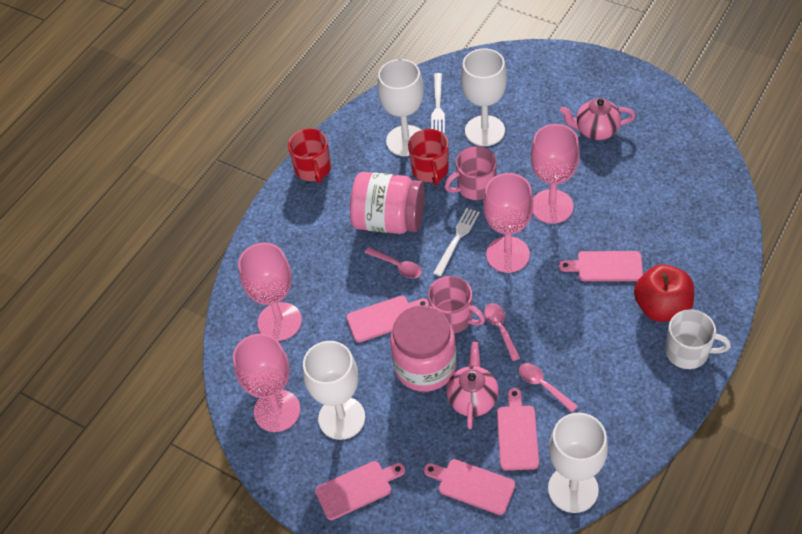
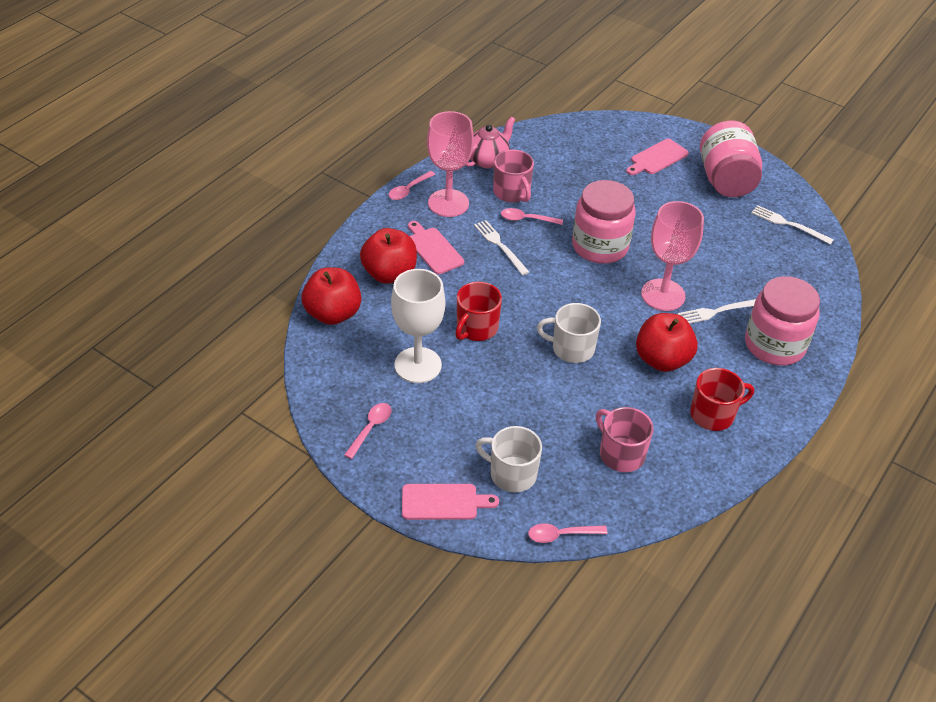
pink cutting board: 5 -> 3
pink goblet: 4 -> 2
pink jar: 2 -> 3
pink spoon: 3 -> 4
pink teapot: 2 -> 1
red apple: 1 -> 3
white fork: 2 -> 3
white goblet: 4 -> 1
white mug: 1 -> 2

